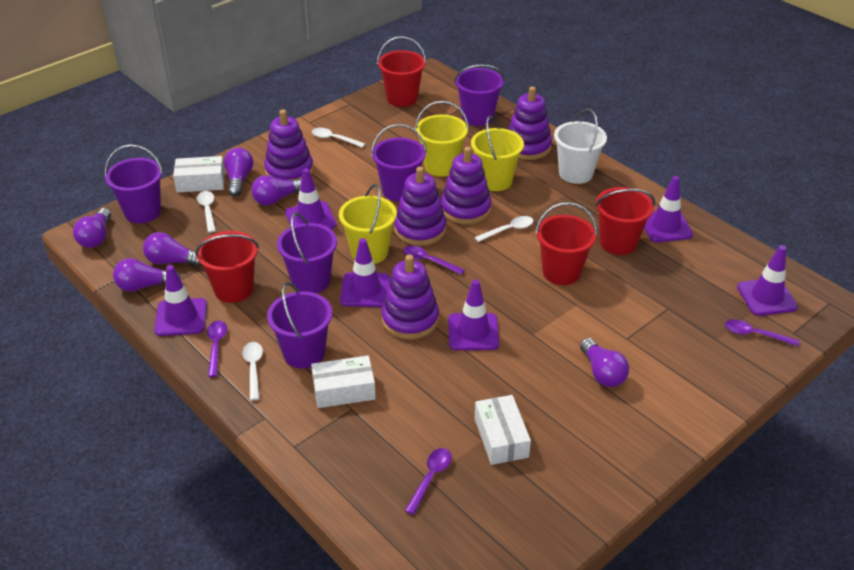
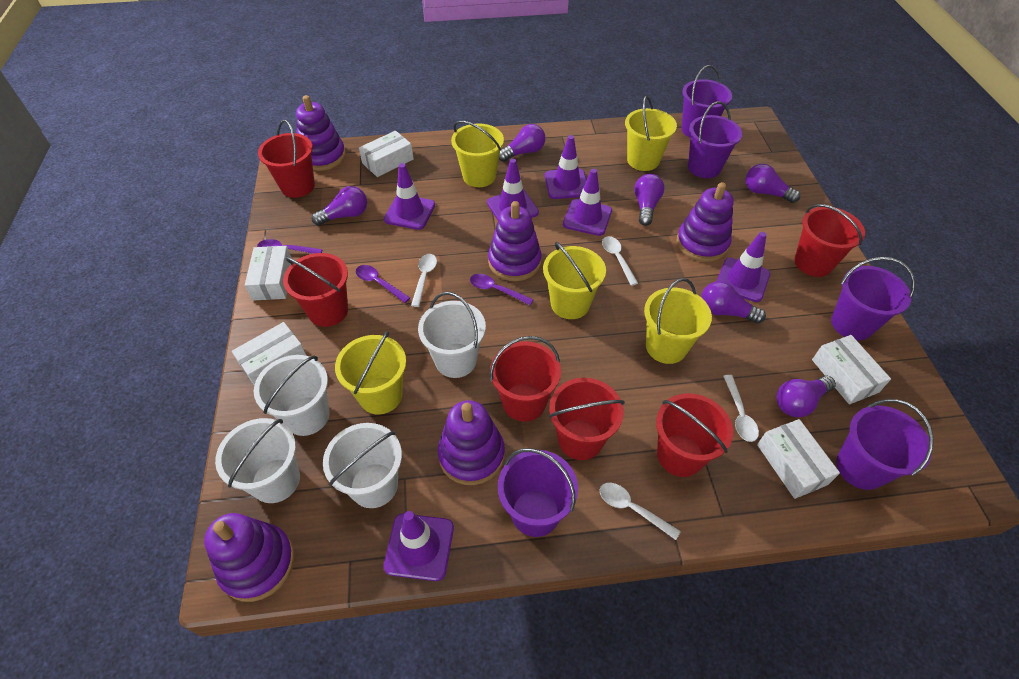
purple spoon: 4 -> 3
red bucket: 4 -> 6
white box: 3 -> 5
white bucket: 1 -> 4
yellow bucket: 3 -> 5

